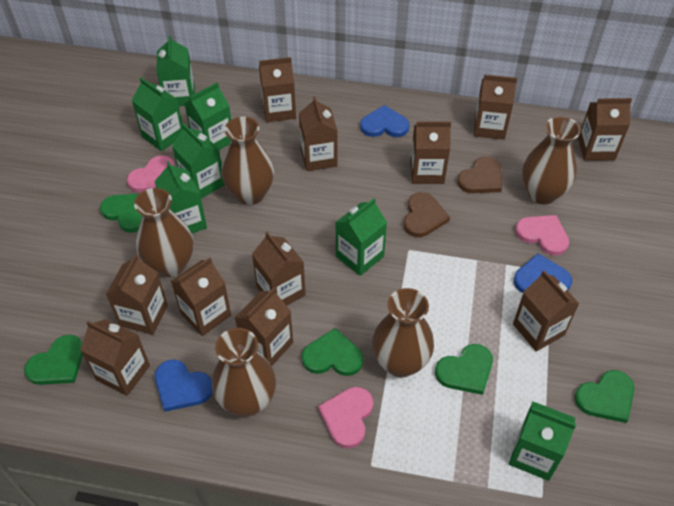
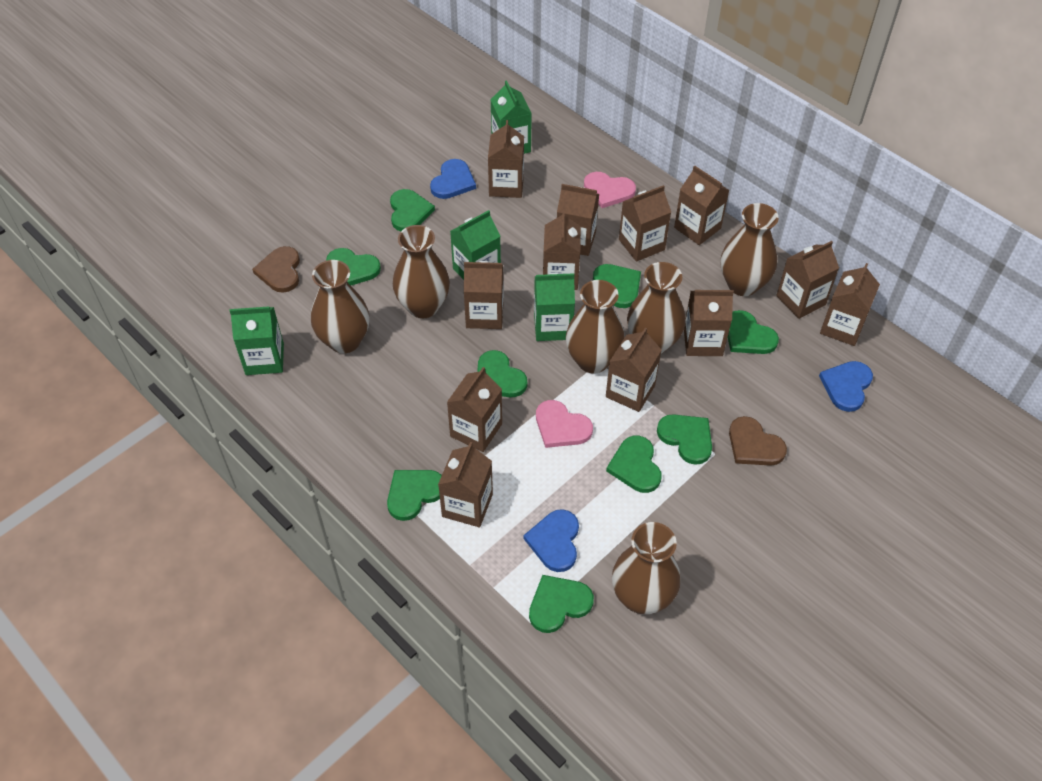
brown carton: 11 -> 12
brown vase: 5 -> 6
green carton: 7 -> 4
green heart: 5 -> 9
pink heart: 3 -> 2

